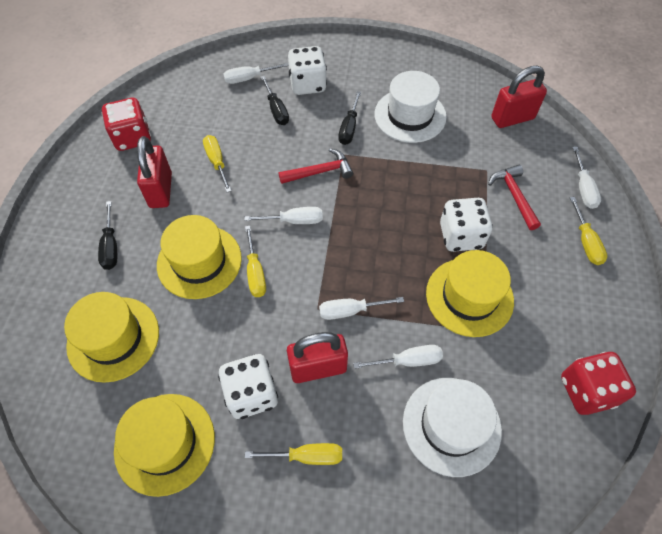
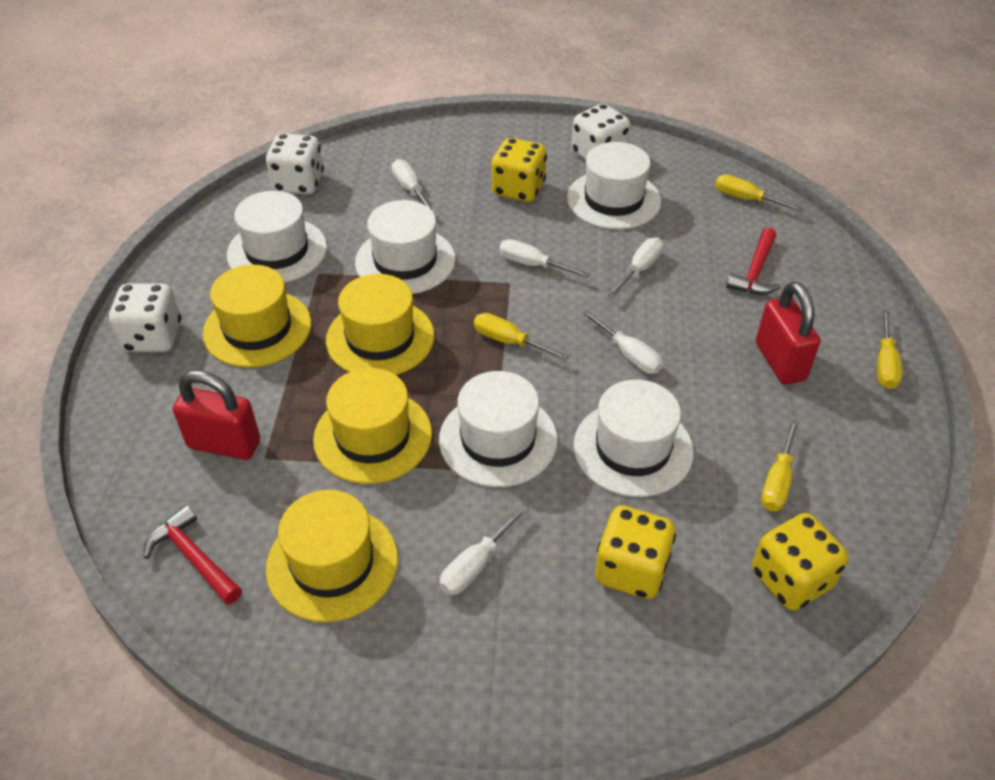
black screwdriver: 3 -> 0
red dice: 2 -> 0
red padlock: 3 -> 2
white hat: 2 -> 5
yellow dice: 0 -> 3

